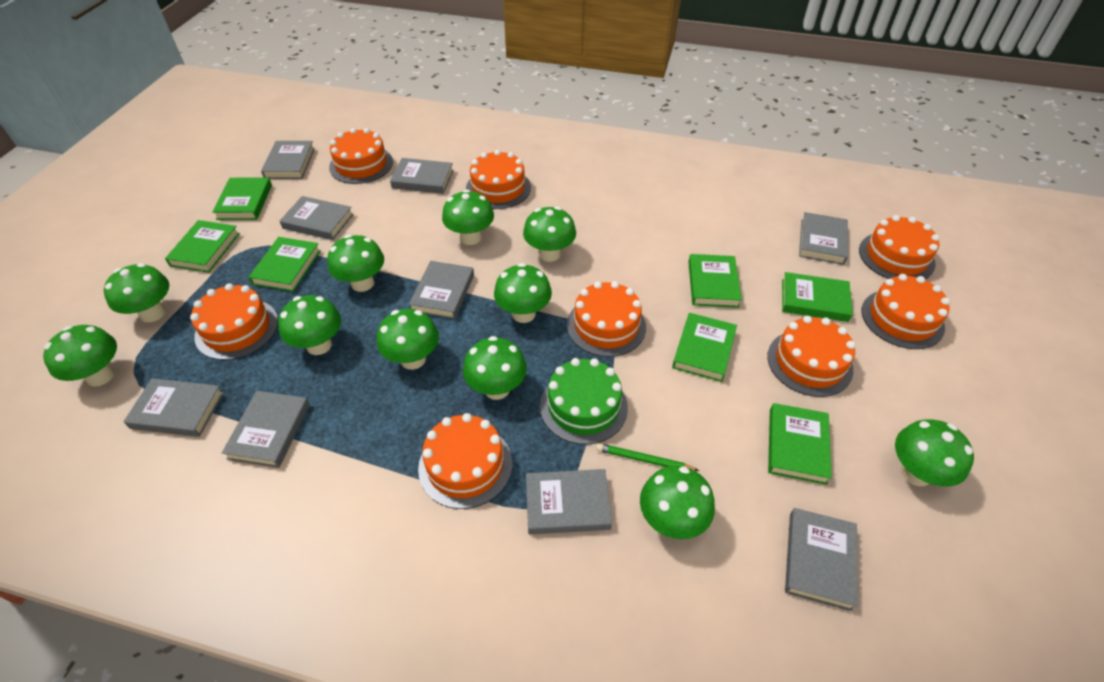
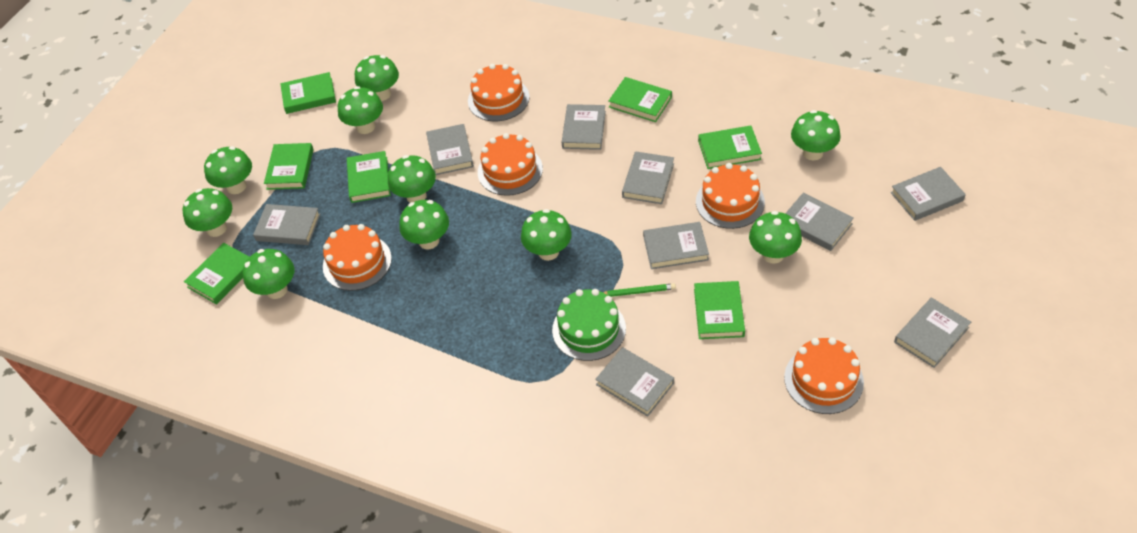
green mushroom: 11 -> 10
orange cake: 8 -> 5

